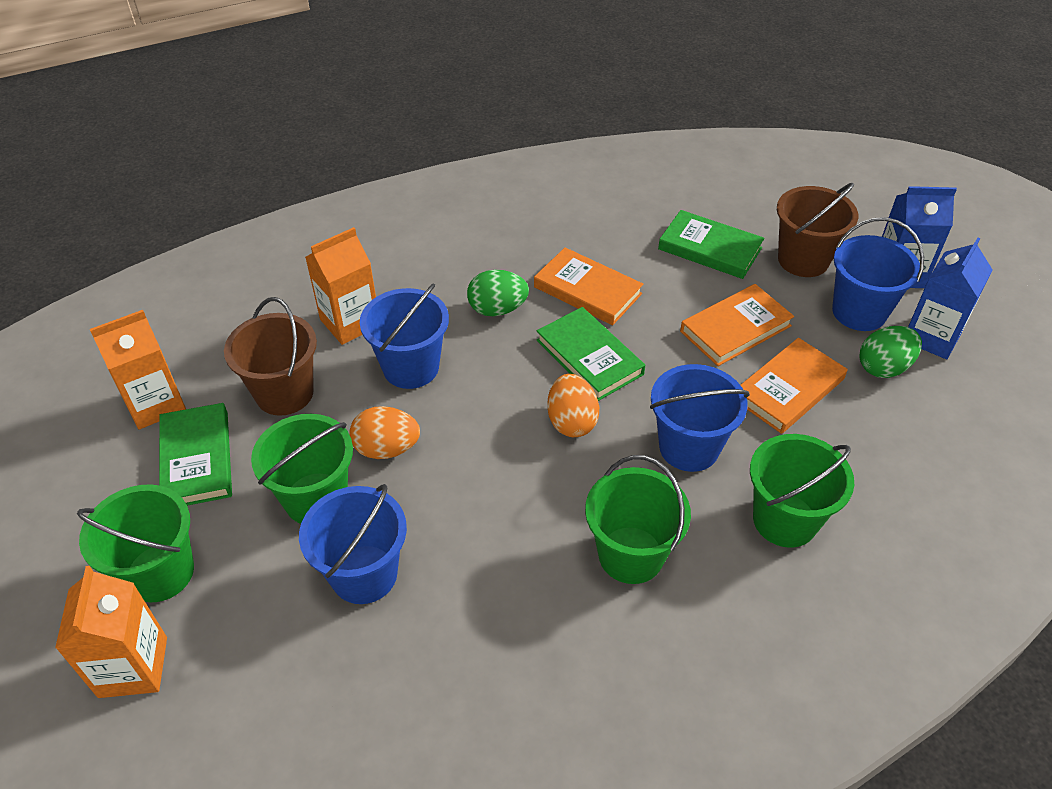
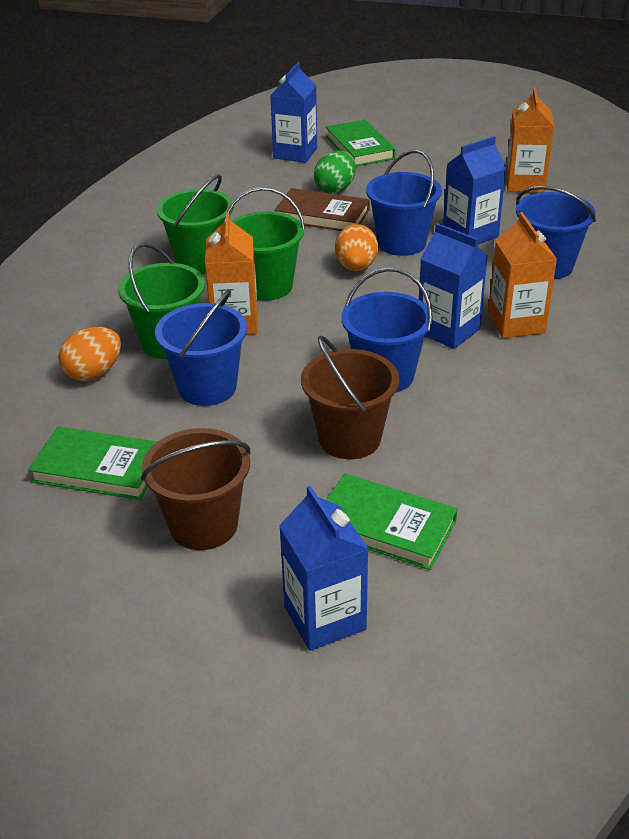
blue carton: 2 -> 4
brown book: 0 -> 1
green bucket: 4 -> 3
green egg: 2 -> 1
orange book: 3 -> 0

